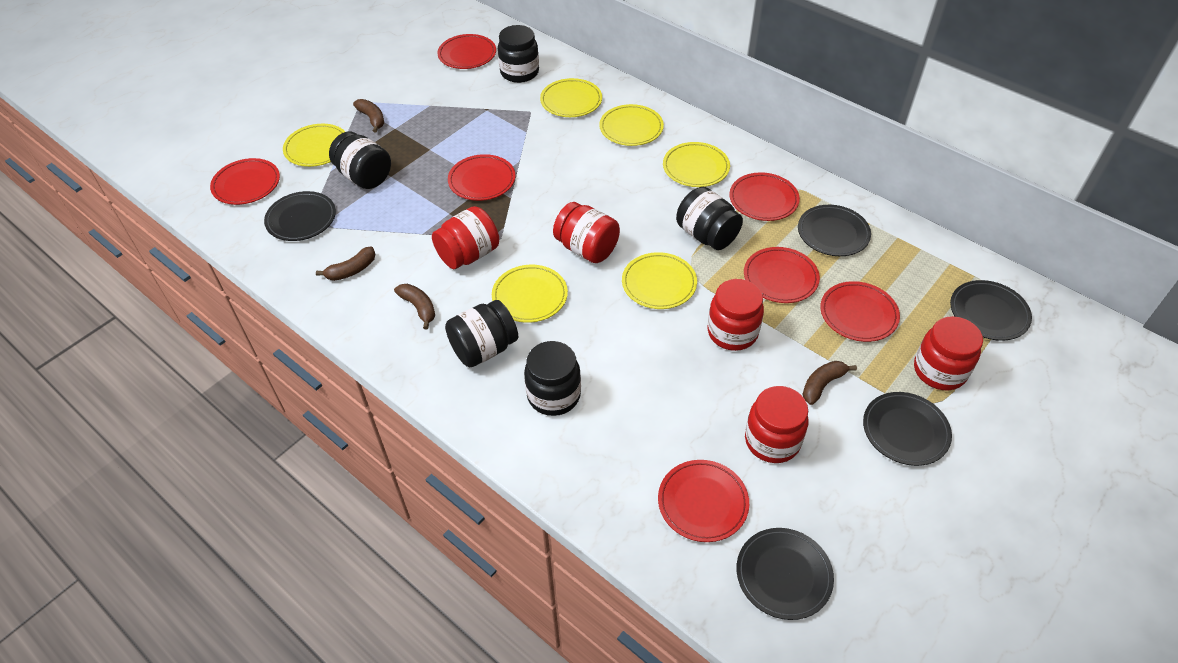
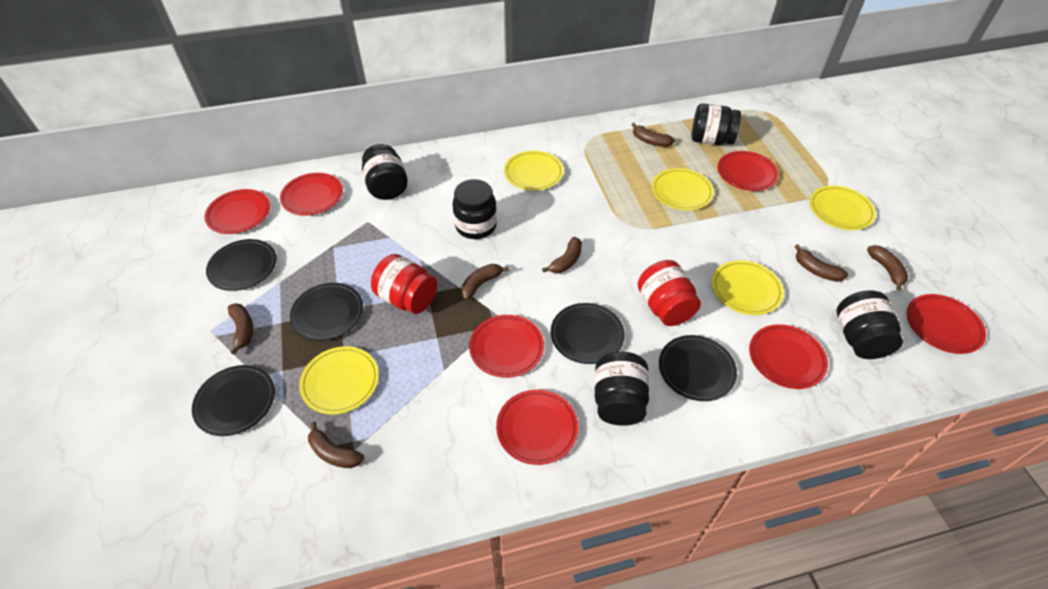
brown banana: 4 -> 7
red jar: 5 -> 2
yellow plate: 6 -> 5

